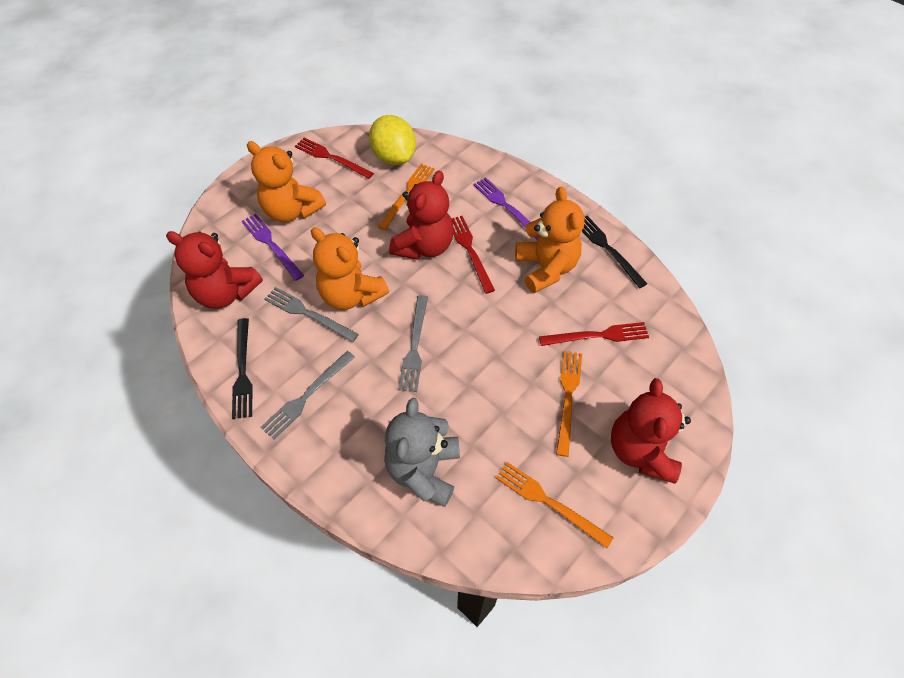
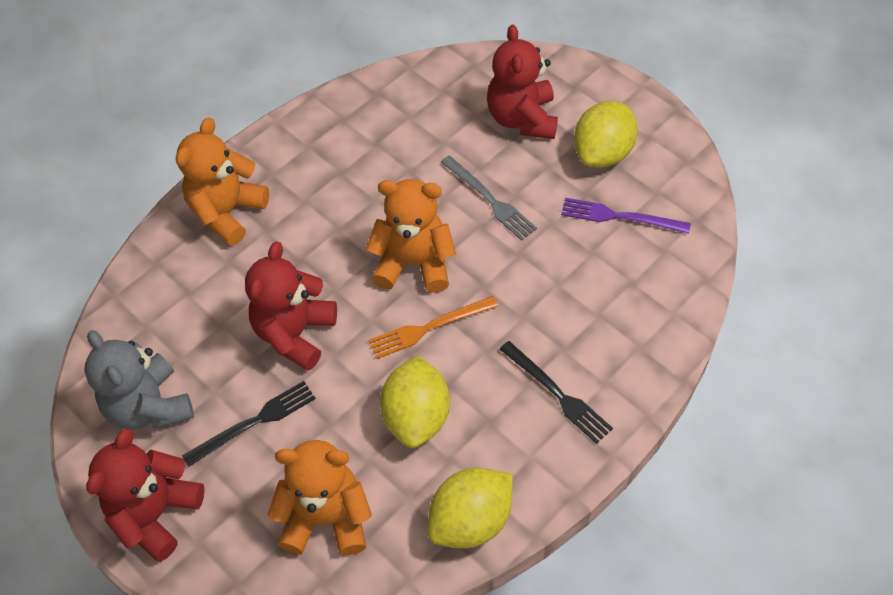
grey fork: 3 -> 1
orange fork: 3 -> 1
purple fork: 2 -> 1
red fork: 3 -> 0
yellow lemon: 1 -> 3

